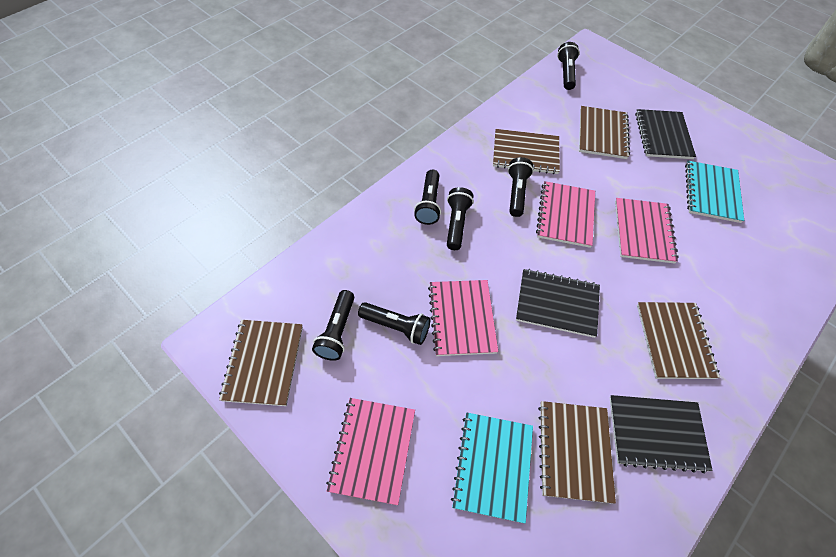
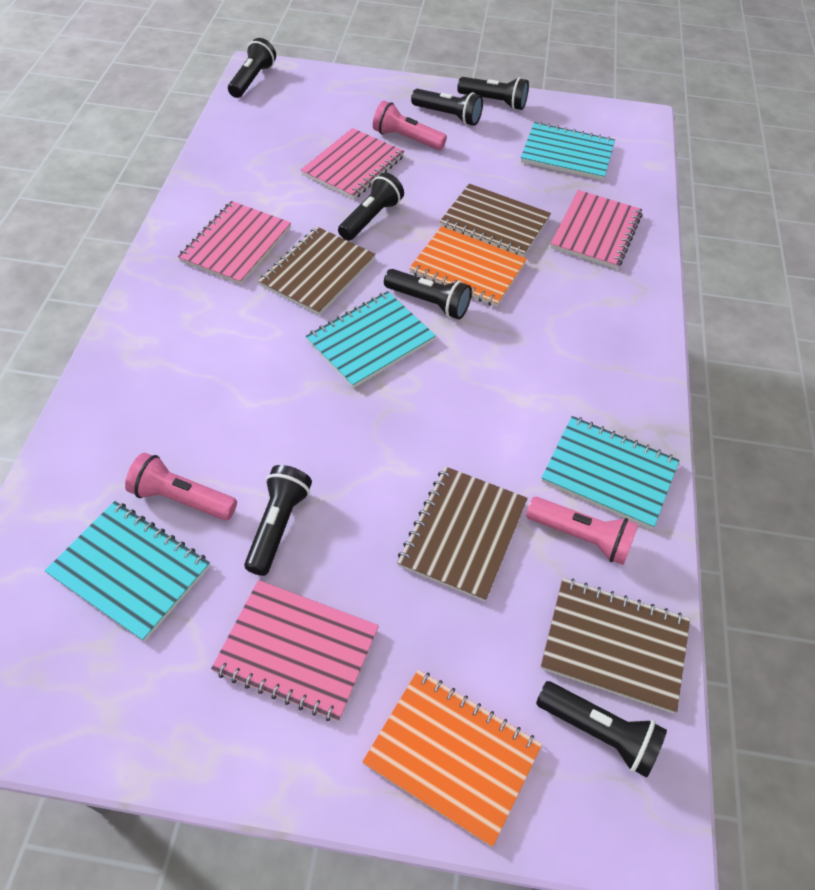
black flashlight: 6 -> 7
black notebook: 3 -> 0
brown notebook: 5 -> 4
orange notebook: 0 -> 2
pink flashlight: 0 -> 3
turquoise notebook: 2 -> 4

